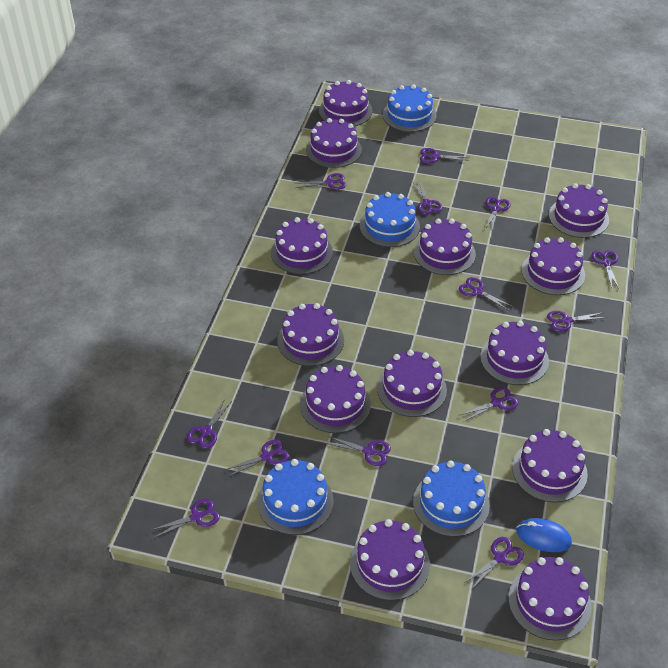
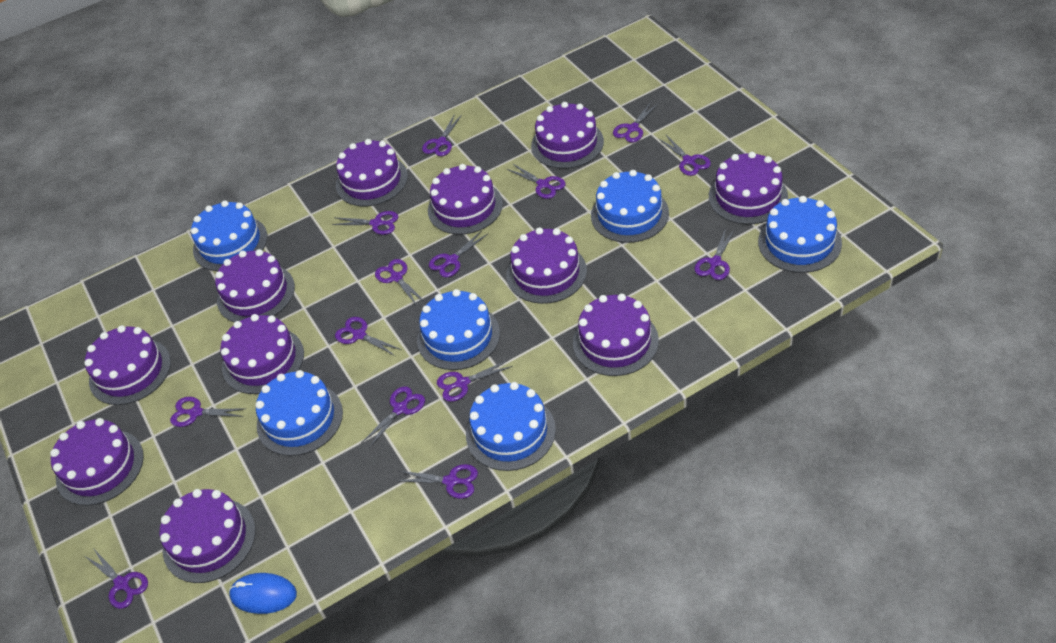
blue cake: 4 -> 6
purple cake: 13 -> 11
purple scissors: 13 -> 14

